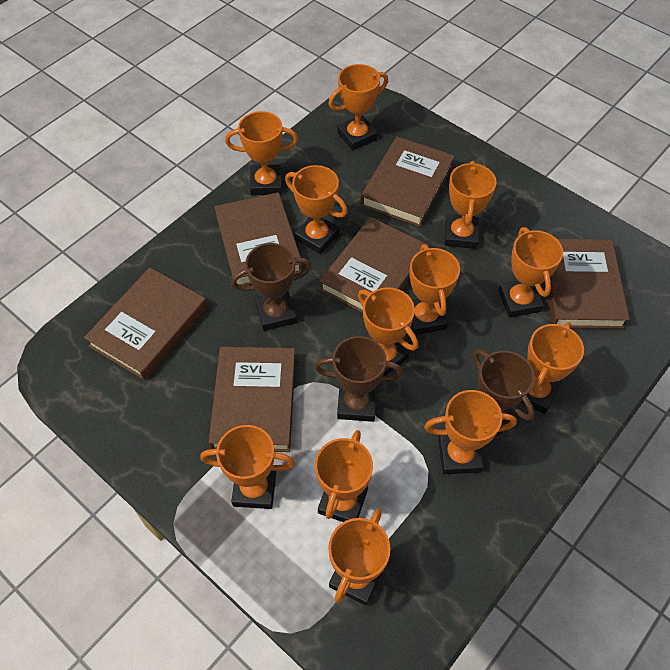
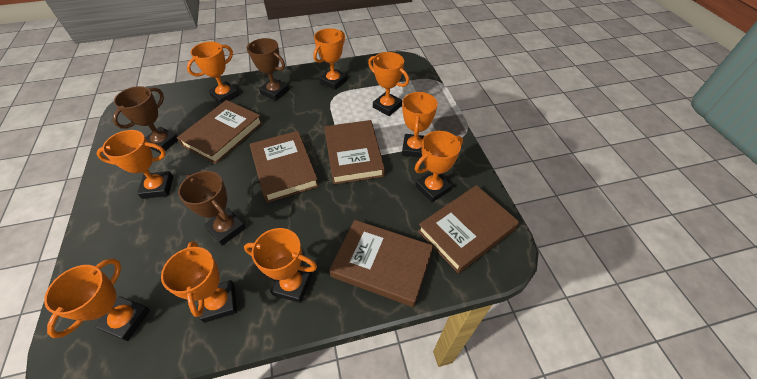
brown book: 6 -> 5
orange trophy: 12 -> 9

